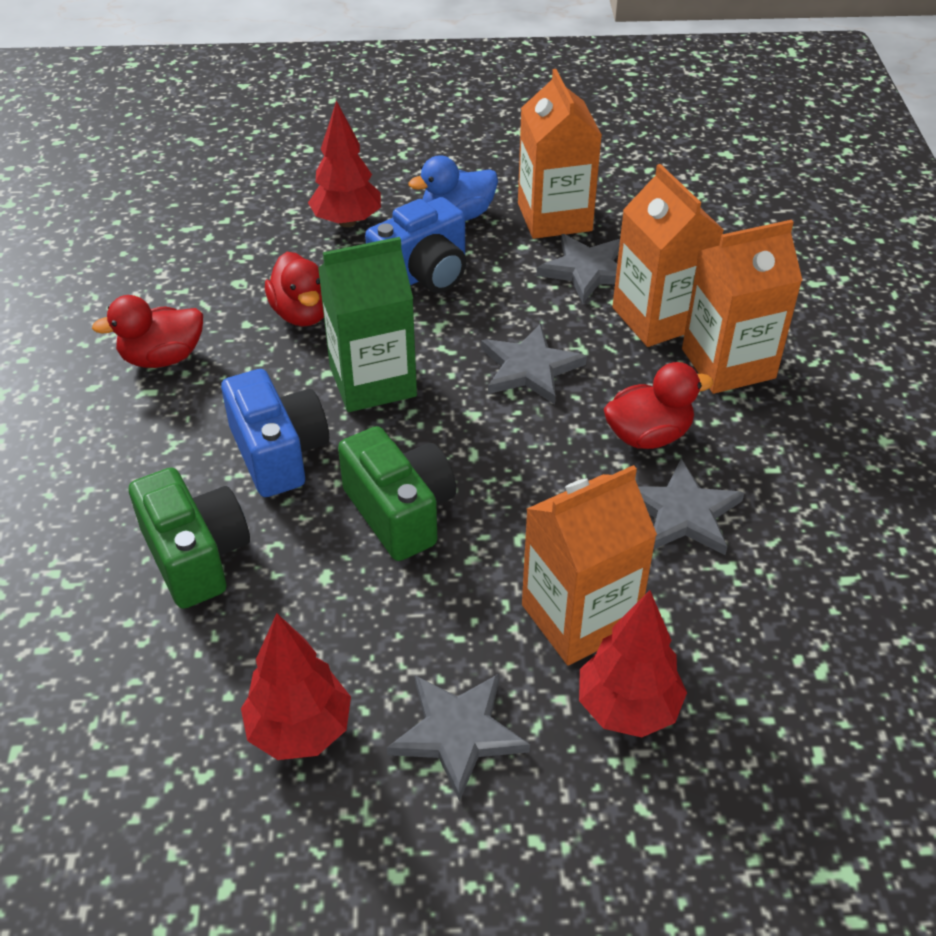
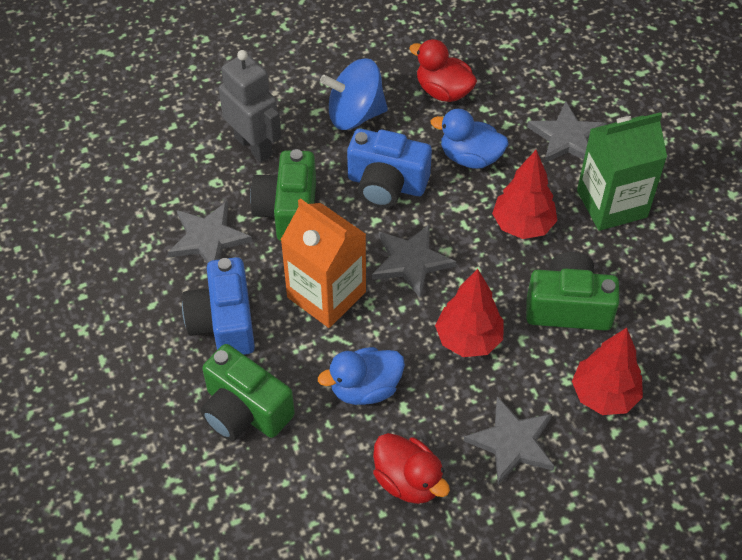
blue duck: 1 -> 2
blue spinning top: 0 -> 1
green camera: 2 -> 3
grey robot: 0 -> 1
orange carton: 4 -> 1
red duck: 3 -> 2

